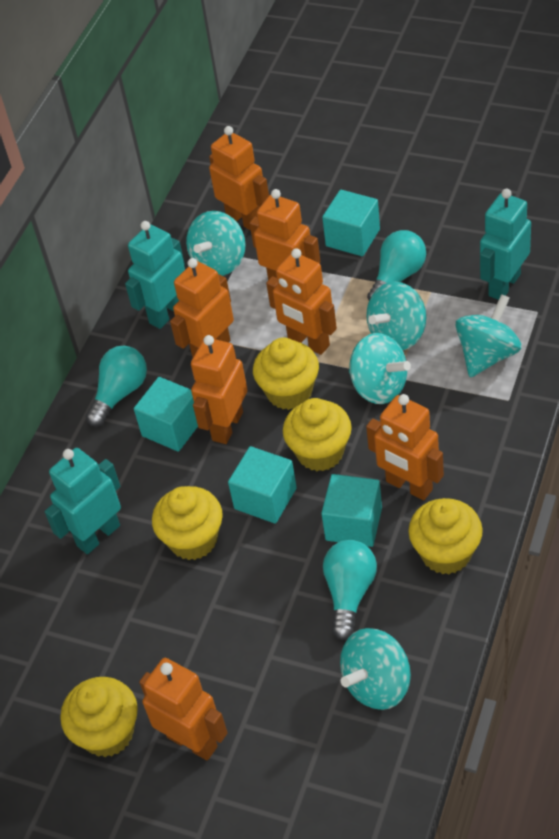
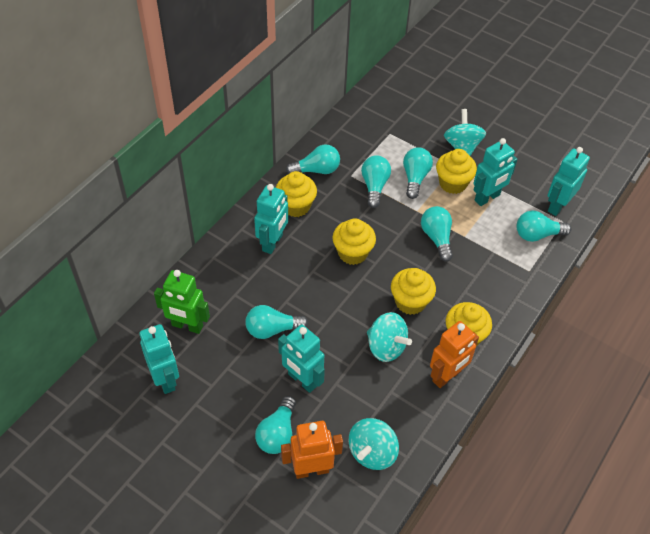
green robot: 0 -> 1
orange robot: 7 -> 2
turquoise cube: 4 -> 0
turquoise light bulb: 3 -> 7
turquoise robot: 3 -> 5
turquoise spinning top: 5 -> 3

